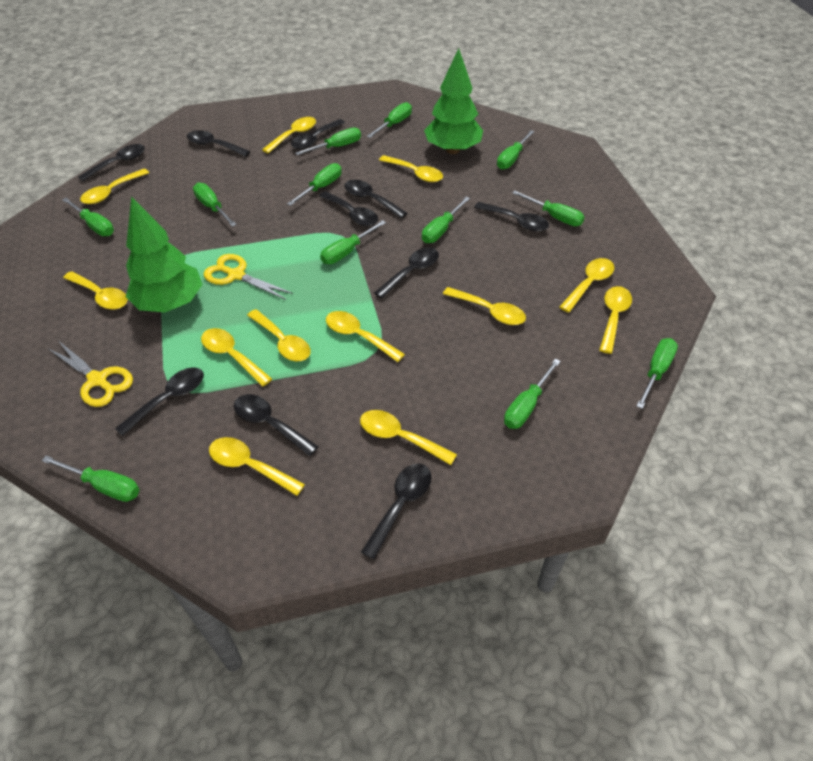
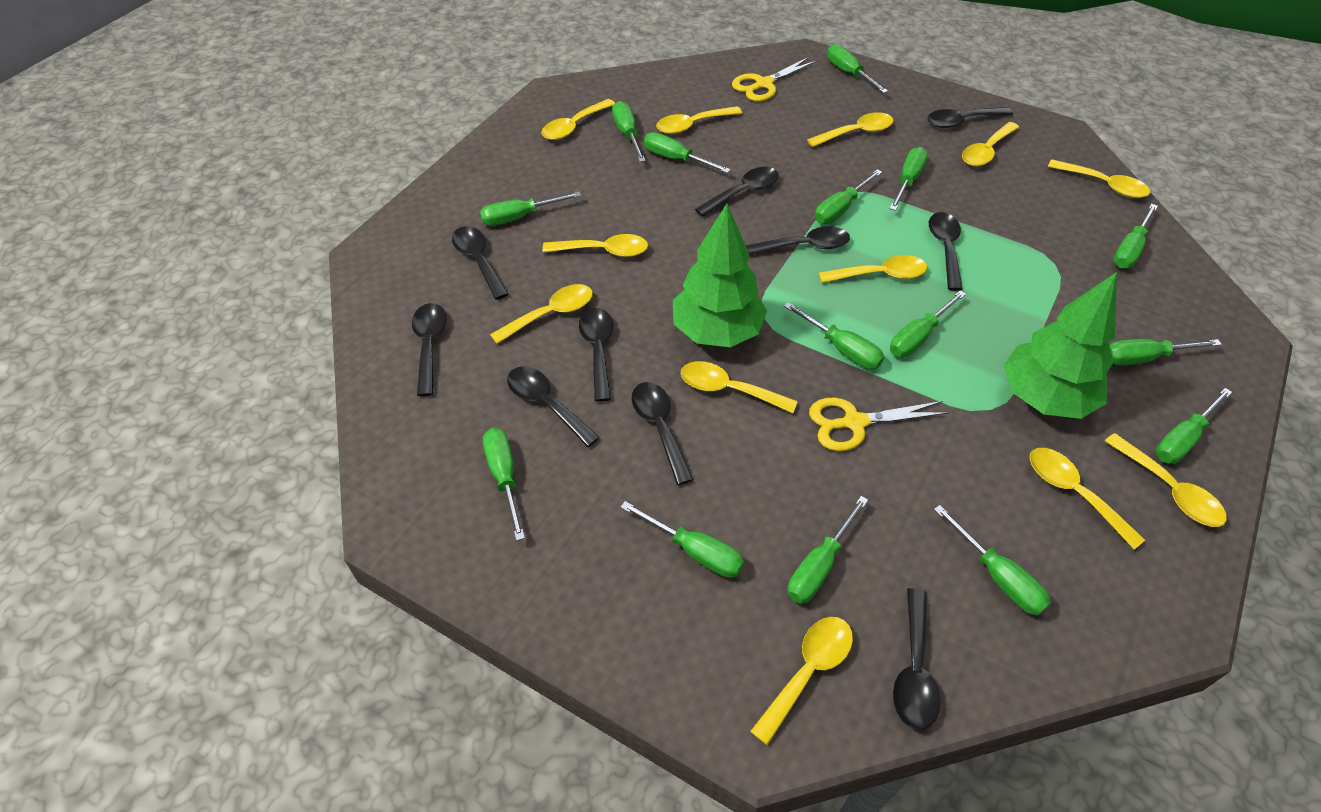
green screwdriver: 12 -> 15

